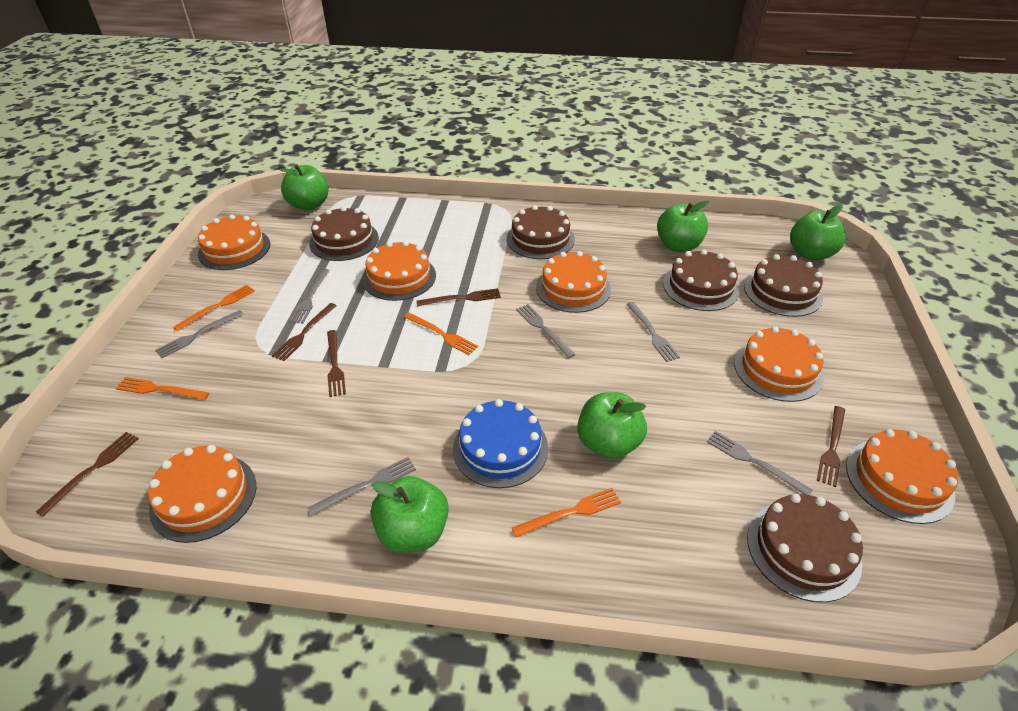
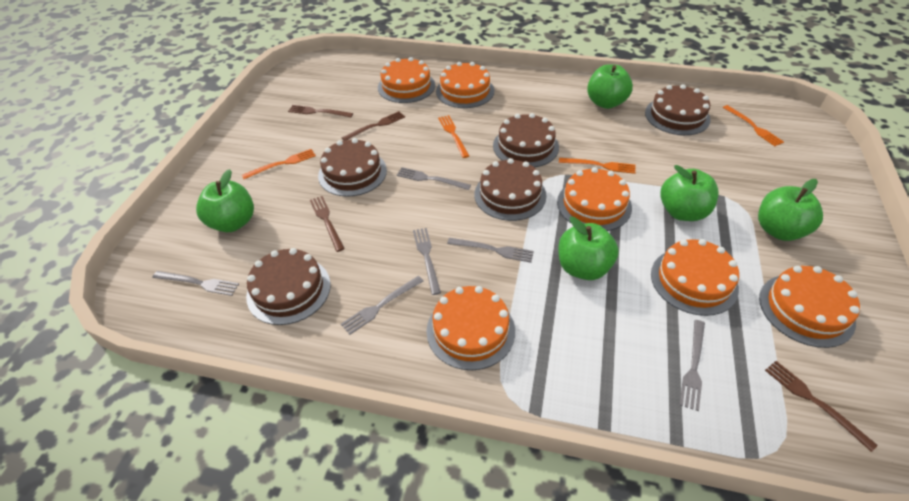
blue cake: 1 -> 0
brown fork: 5 -> 4

